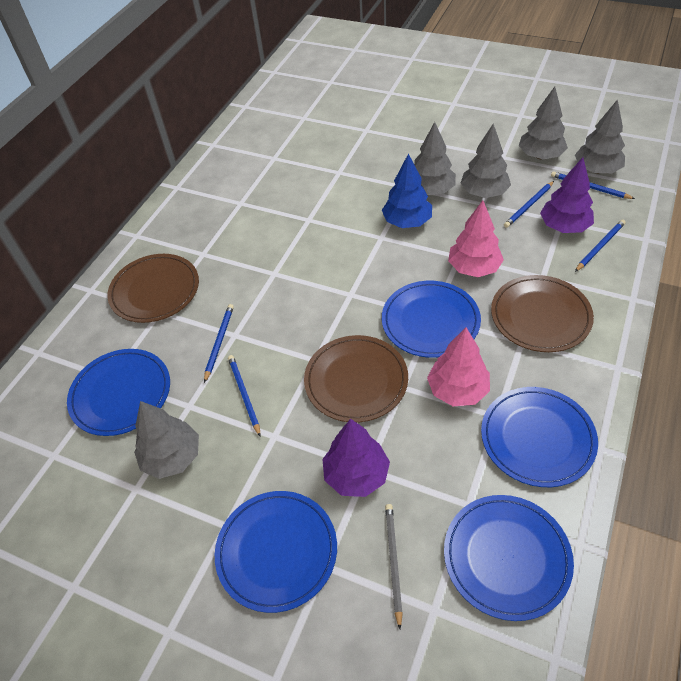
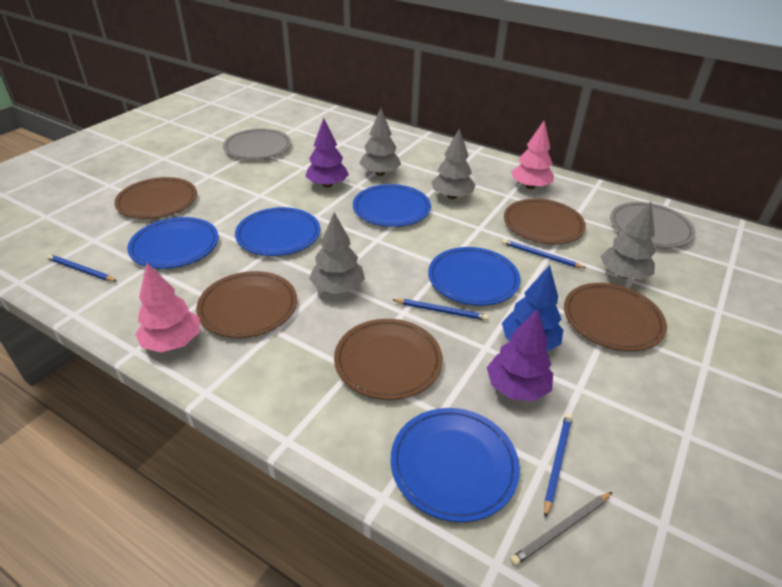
blue pencil: 5 -> 4
brown plate: 3 -> 5
grey plate: 0 -> 2
grey tree: 5 -> 4

